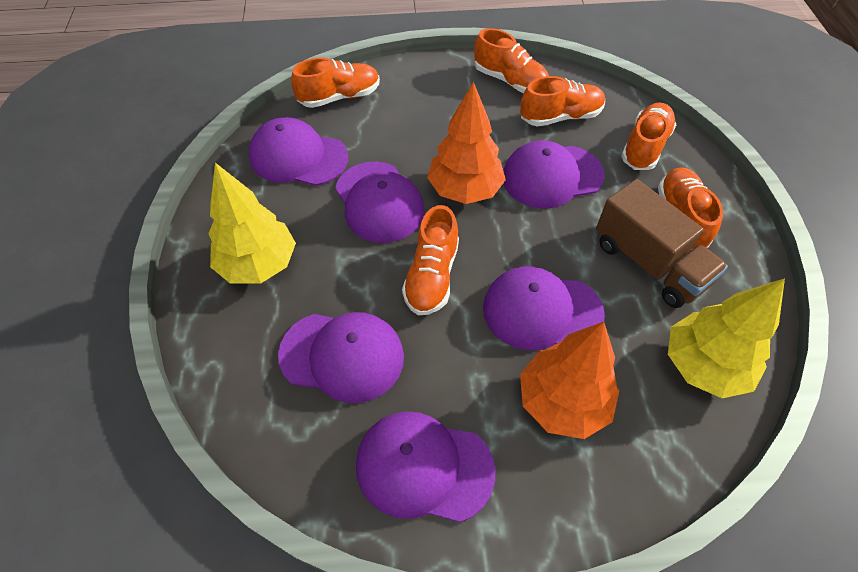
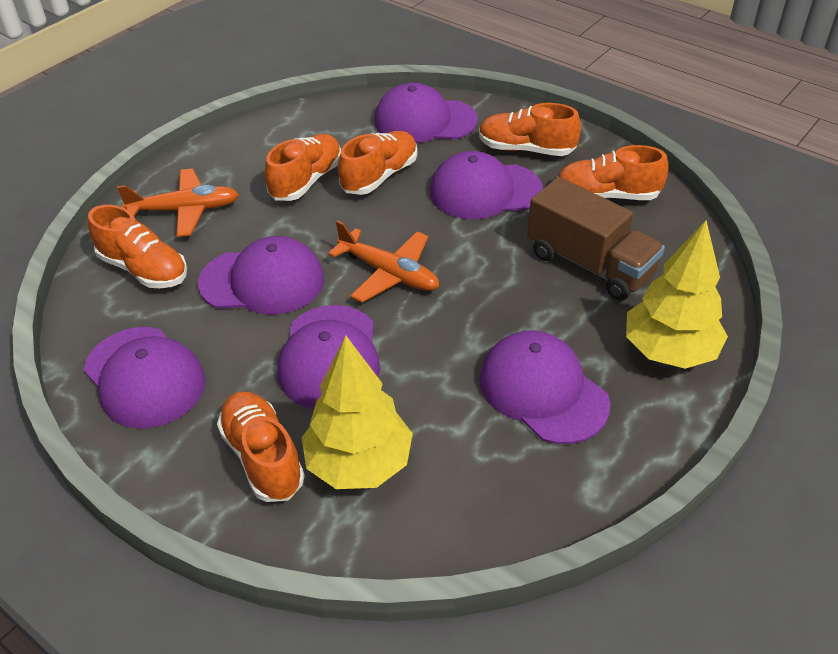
orange plane: 0 -> 2
orange tree: 2 -> 0

